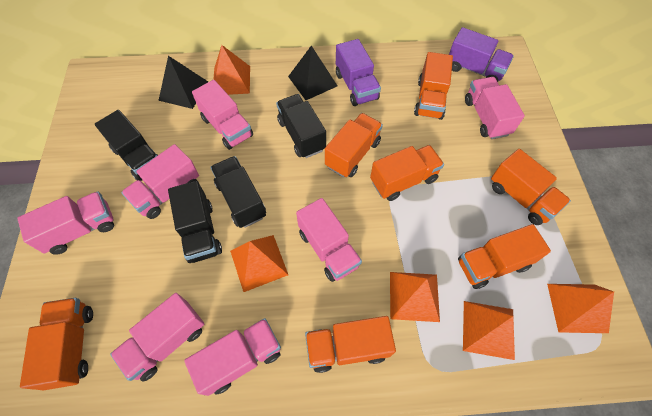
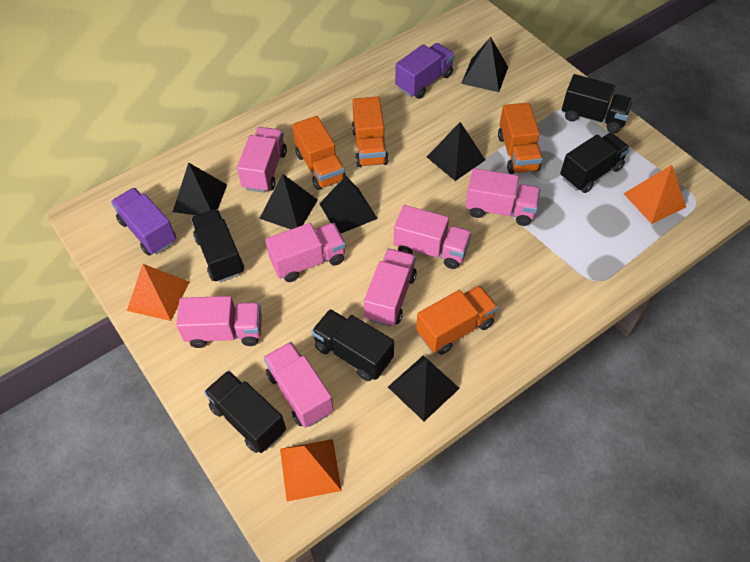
black pyramid: 2 -> 6
black truck: 4 -> 5
orange pyramid: 5 -> 3
orange truck: 7 -> 4

